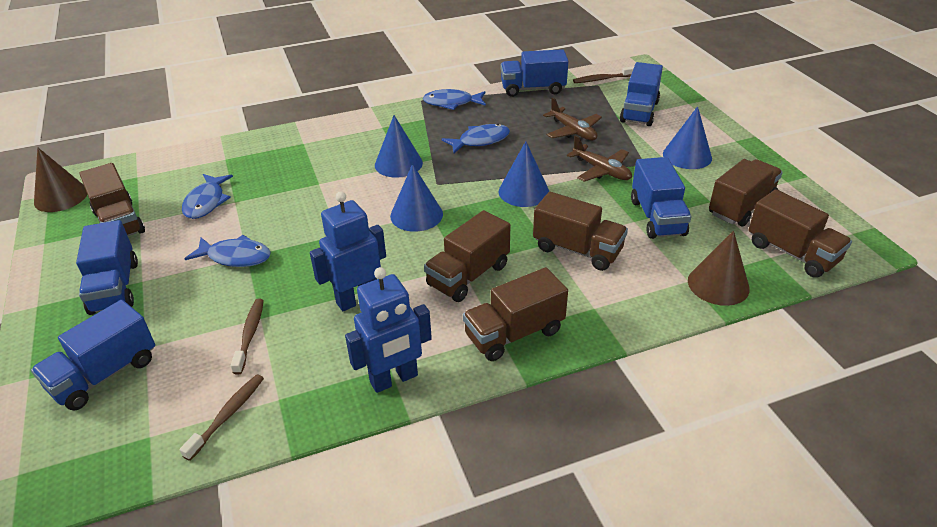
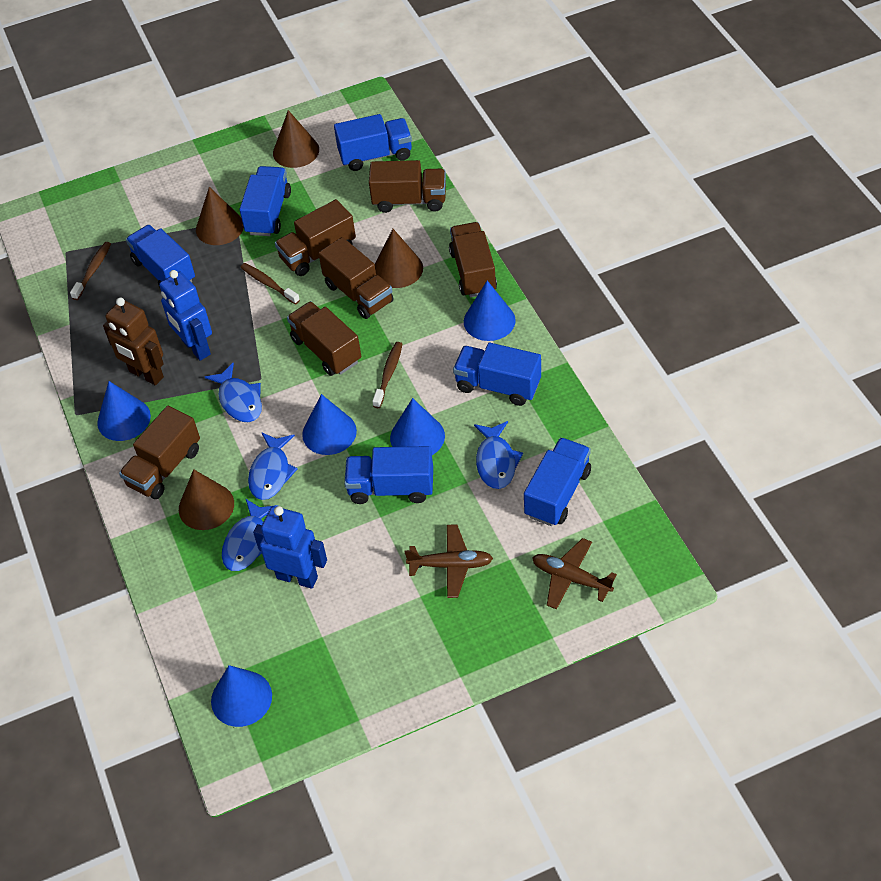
blue cone: 4 -> 5
blue truck: 5 -> 6
brown cone: 2 -> 4
brown robot: 0 -> 1

